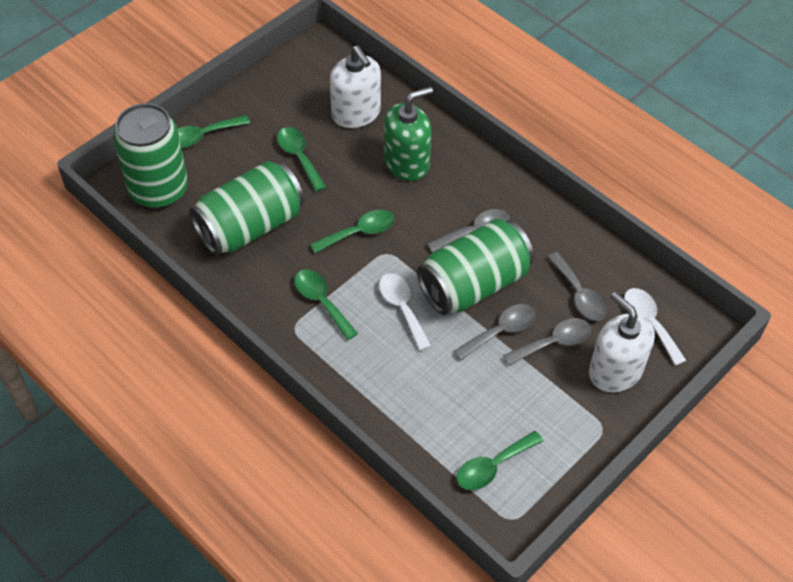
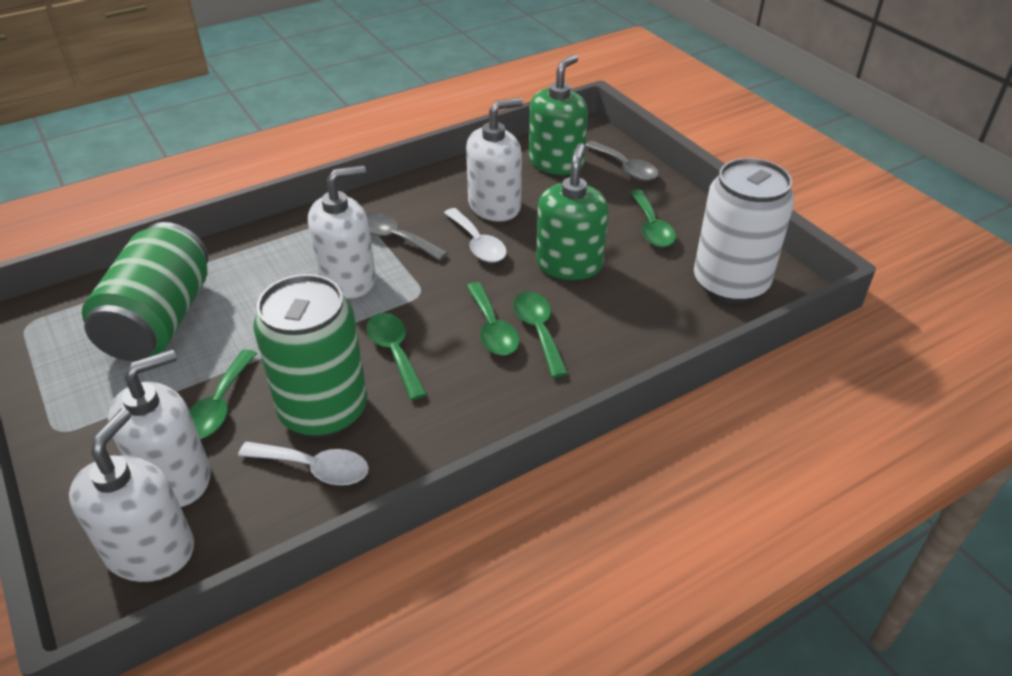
green can: 3 -> 2
green soap dispenser: 1 -> 2
grey spoon: 4 -> 2
white can: 0 -> 1
white soap dispenser: 2 -> 4

